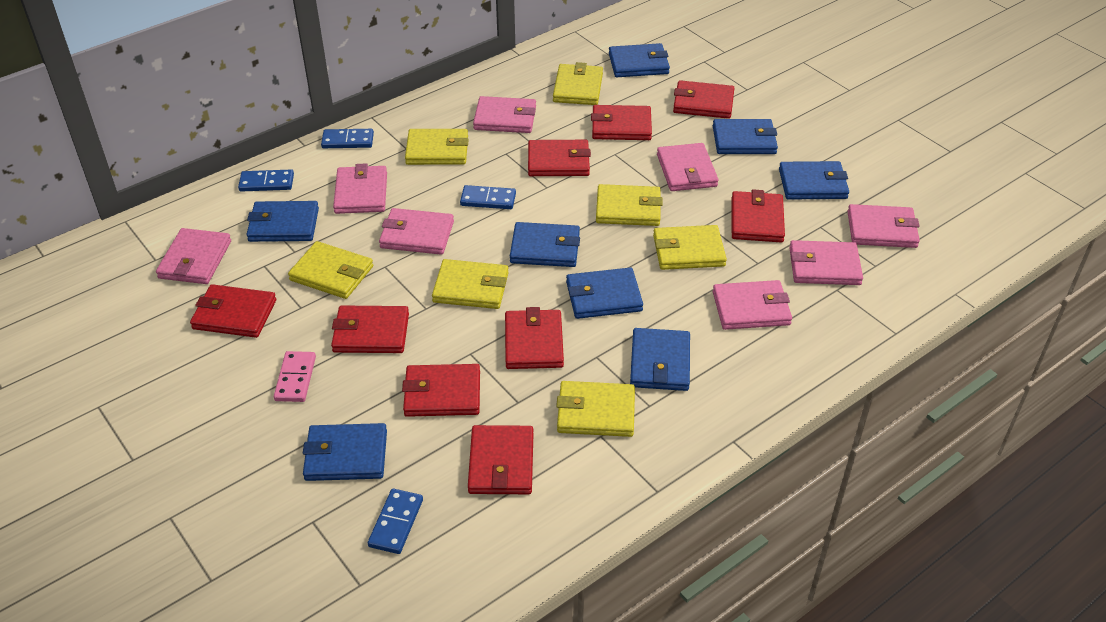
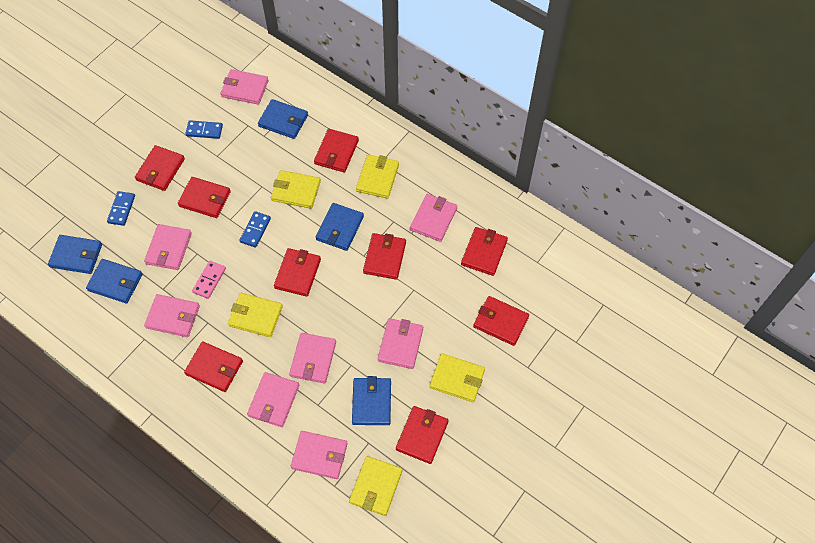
blue domino: 4 -> 3
blue wallet: 8 -> 5
yellow wallet: 7 -> 5

